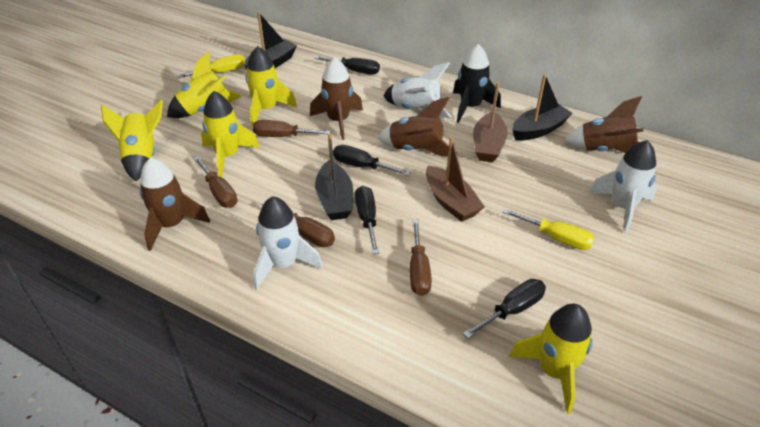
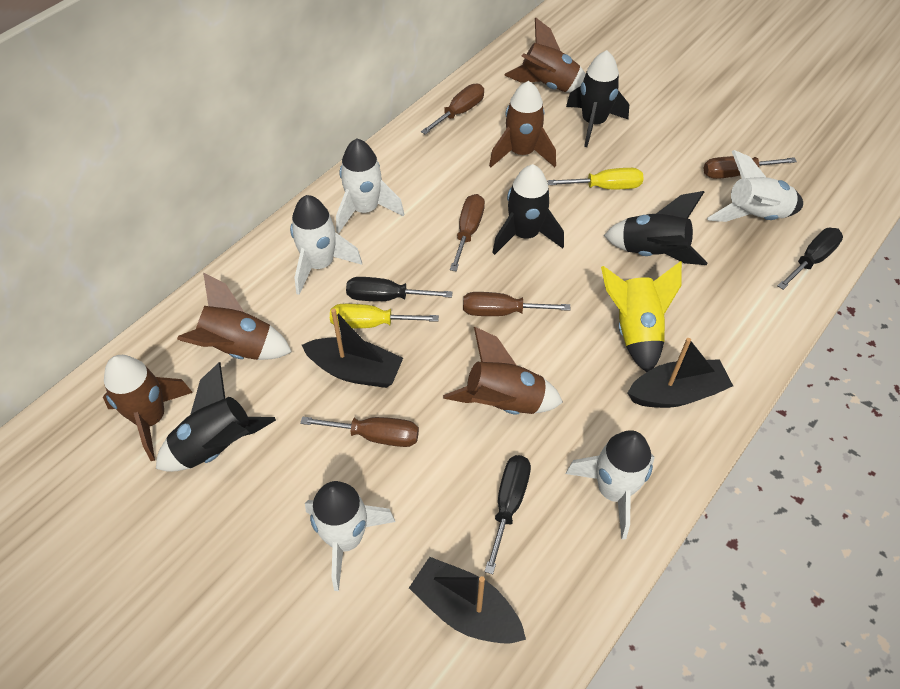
black rocket: 1 -> 4
black screwdriver: 4 -> 3
brown boat: 2 -> 0
brown rocket: 4 -> 5
brown screwdriver: 4 -> 5
white rocket: 3 -> 5
yellow rocket: 5 -> 1

